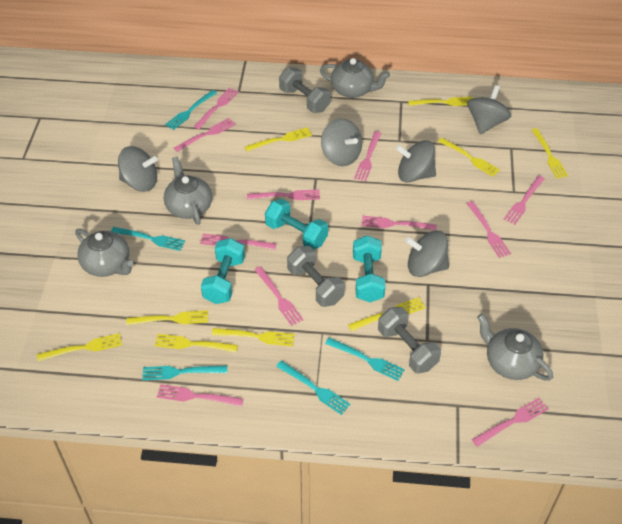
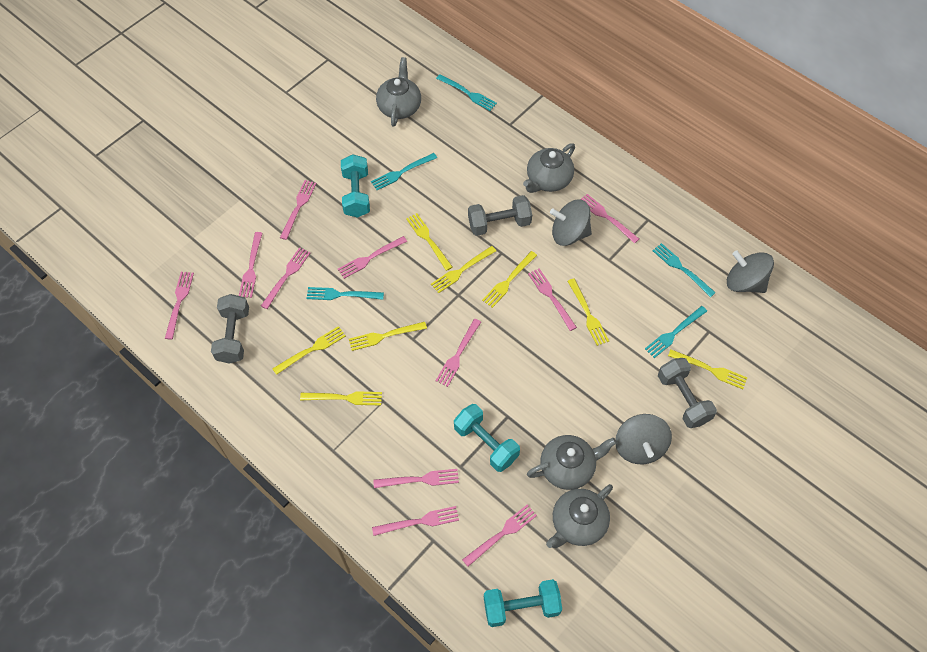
grey spinning top: 5 -> 3
yellow fork: 9 -> 8

